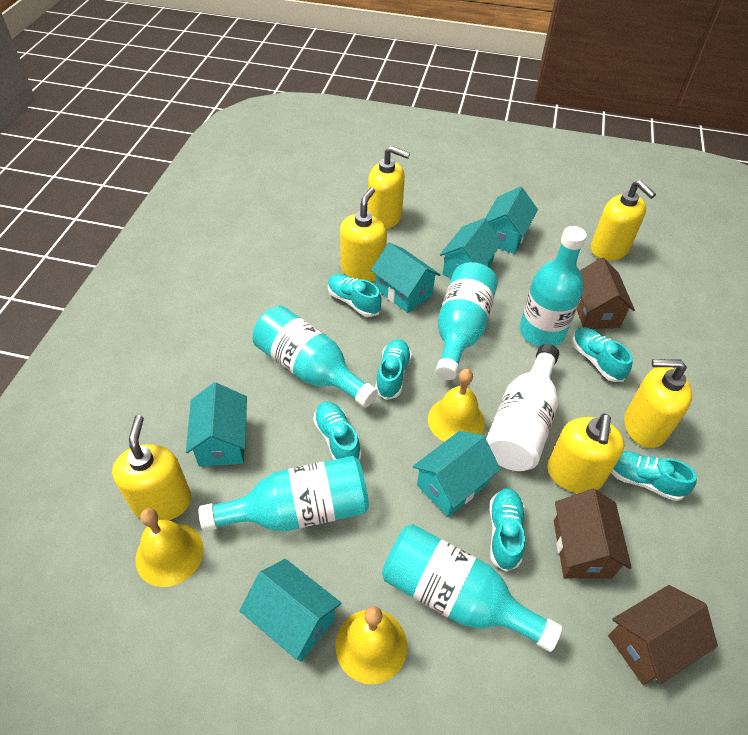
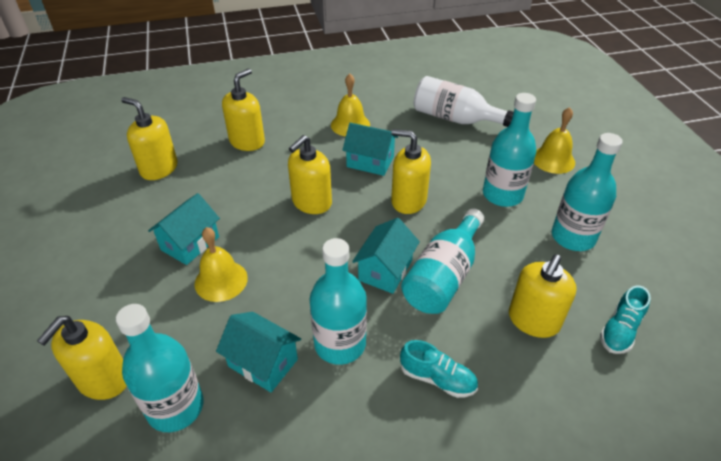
brown house: 3 -> 0
turquoise house: 6 -> 4
turquoise shoe: 6 -> 2

